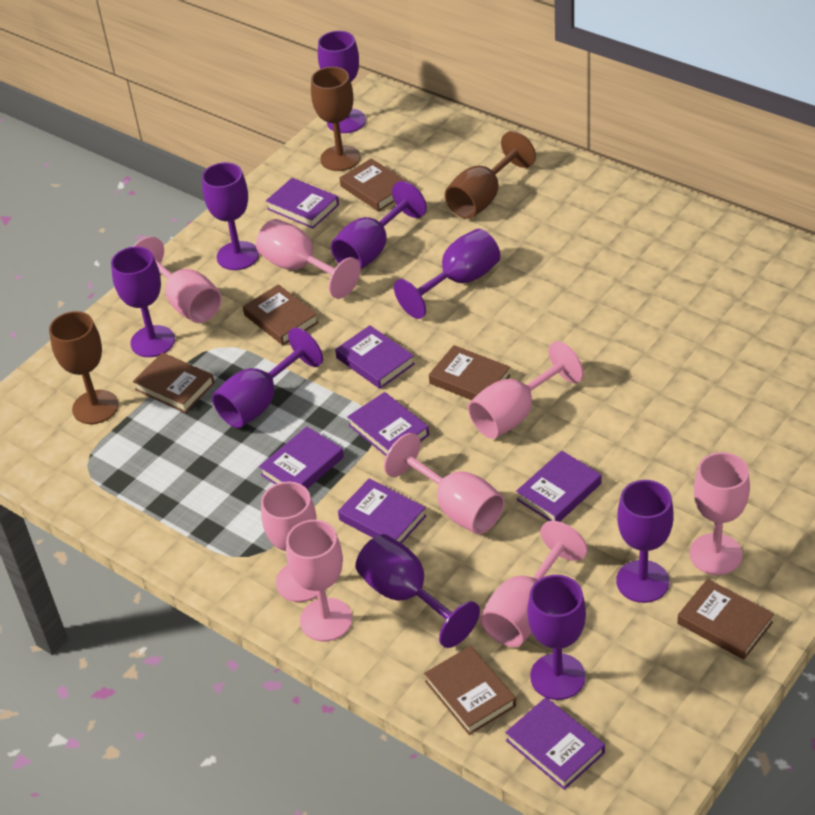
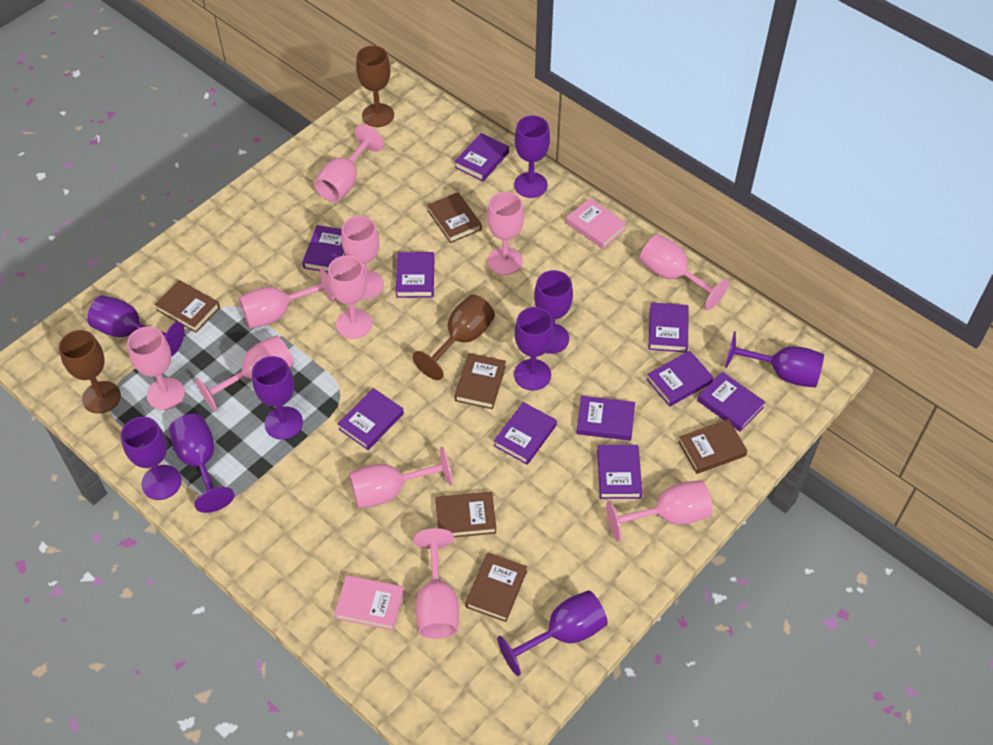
pink book: 0 -> 2
pink goblet: 8 -> 11
purple book: 7 -> 10

